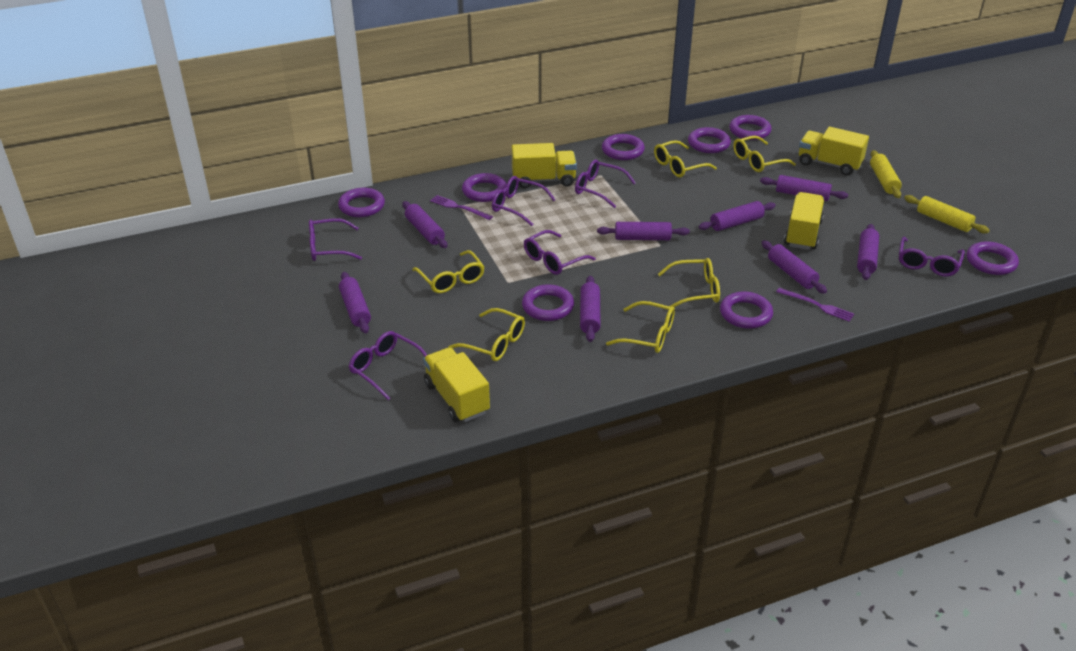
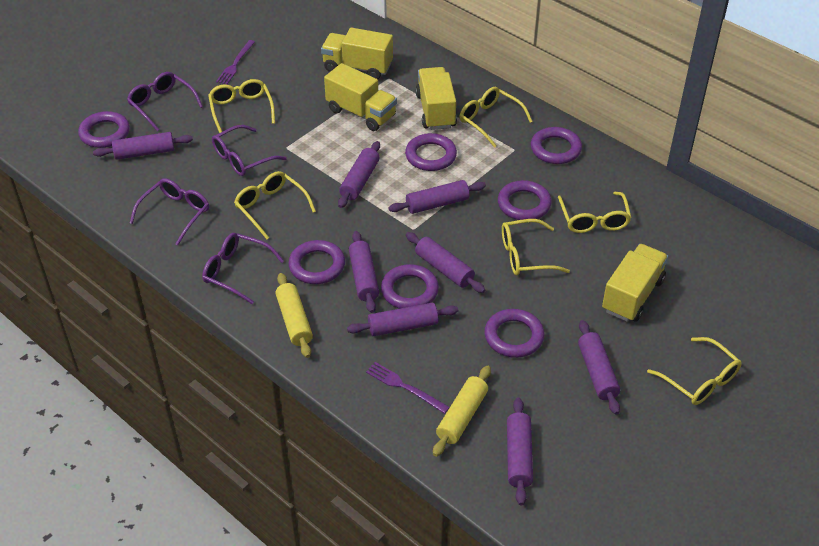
purple glasses: 6 -> 4
purple ring: 8 -> 7

